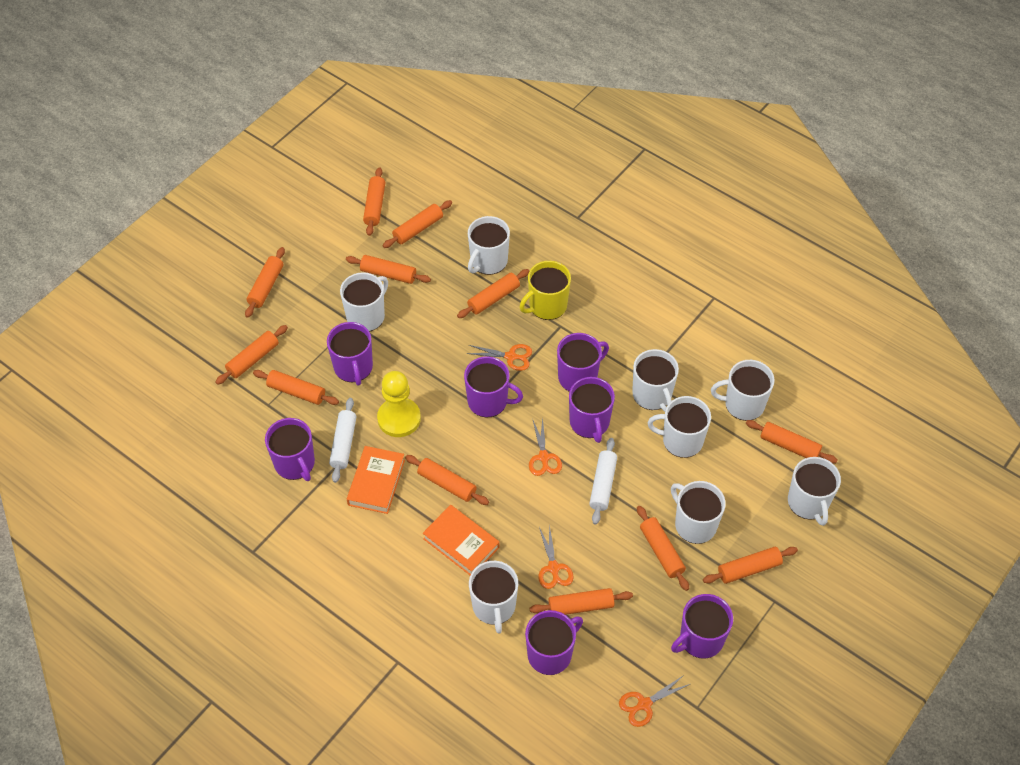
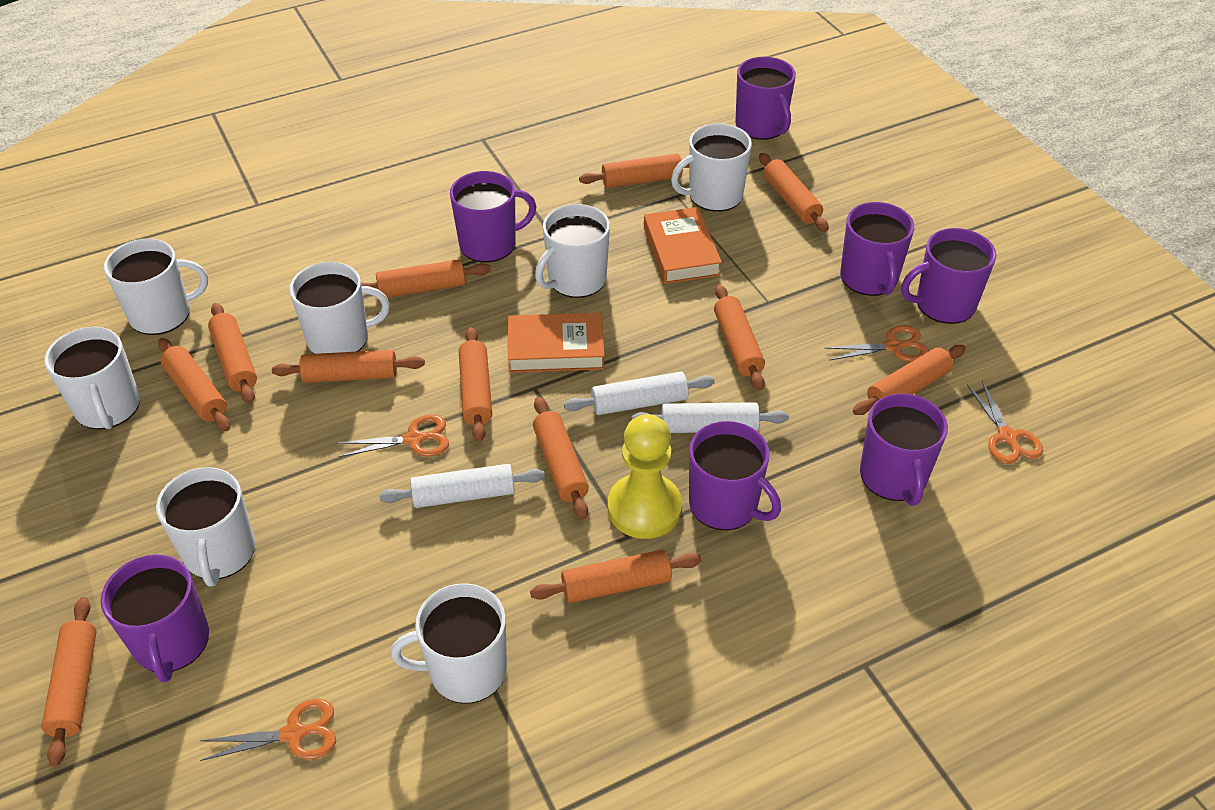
white mug: 8 -> 7
white rolling pin: 2 -> 3
yellow mug: 1 -> 0

